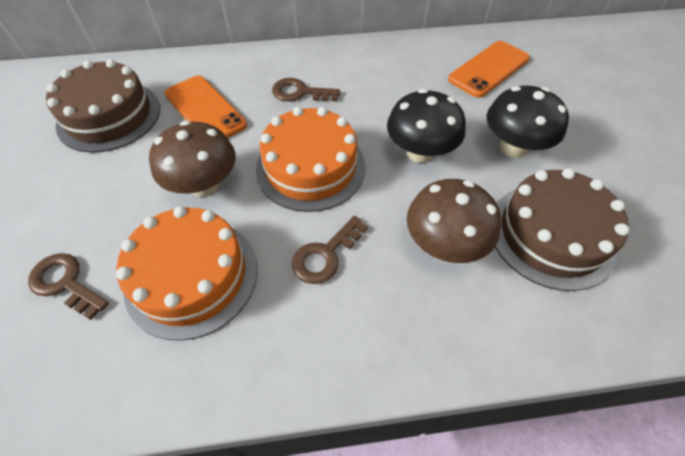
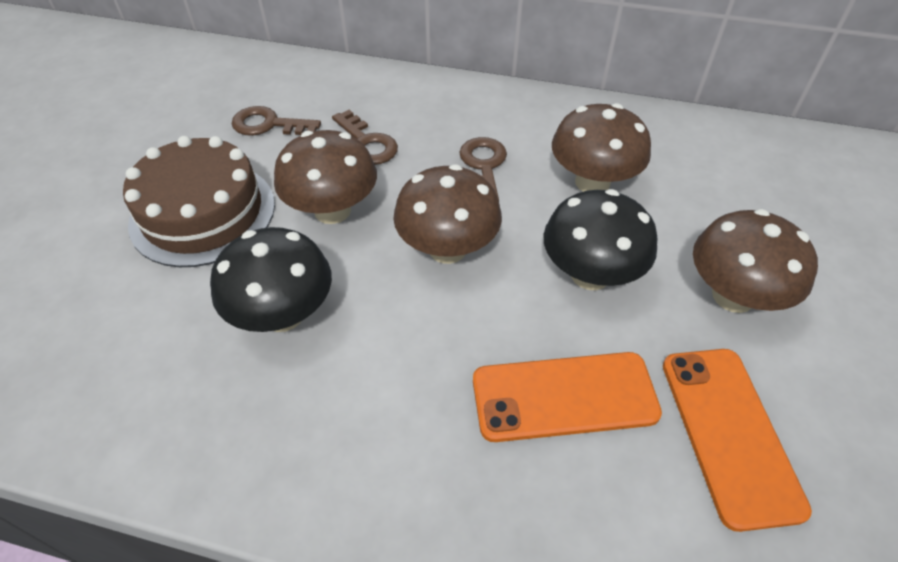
brown cake: 2 -> 1
brown mushroom: 2 -> 4
orange cake: 2 -> 0

